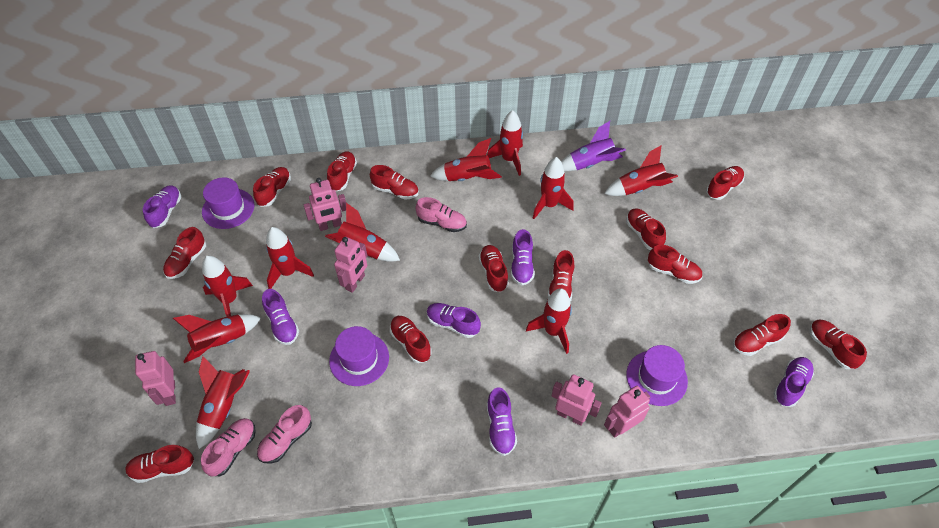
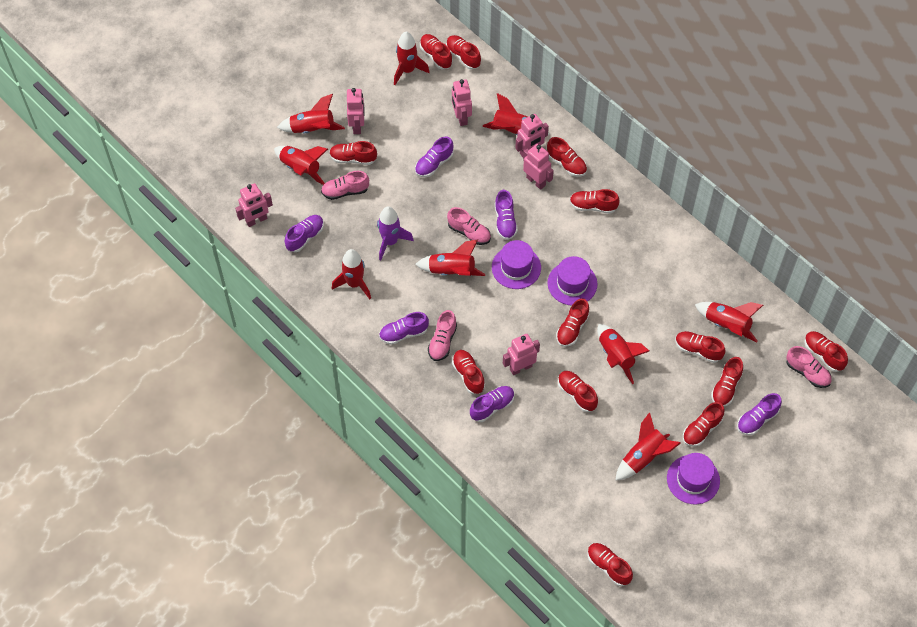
pink robot: 5 -> 6
pink shoe: 3 -> 4
red rocket: 10 -> 9

